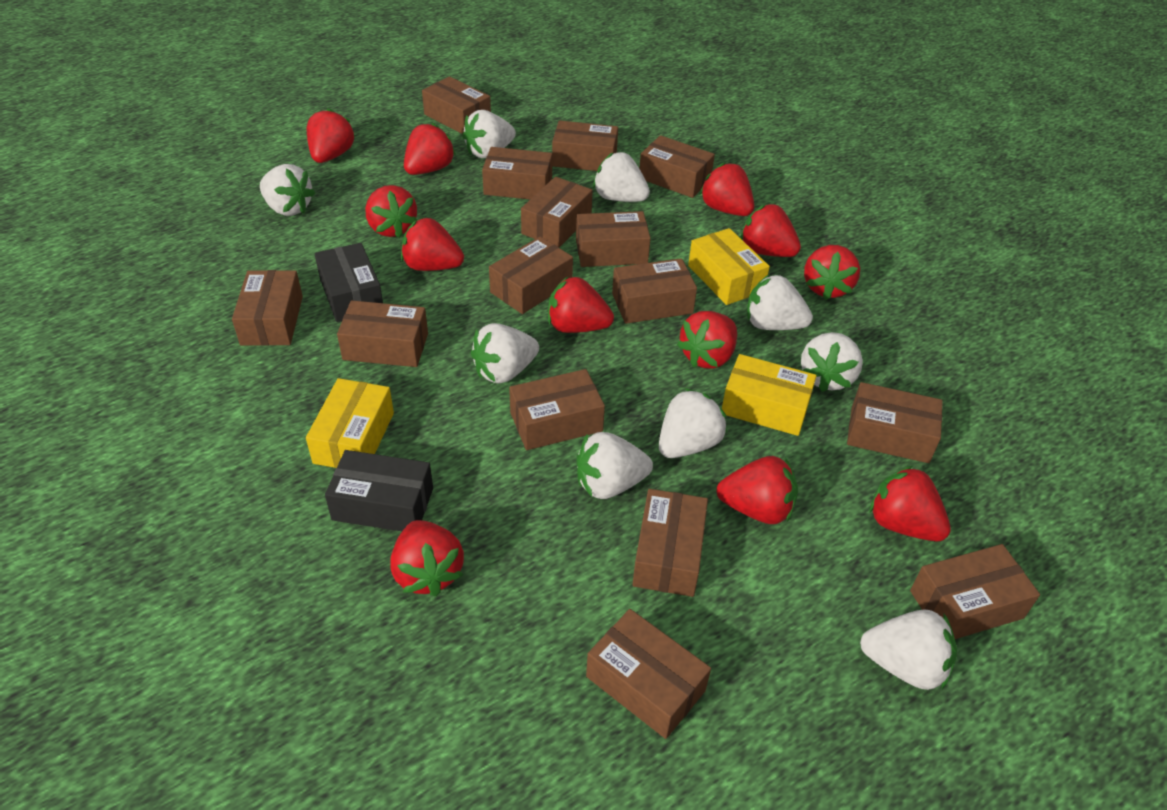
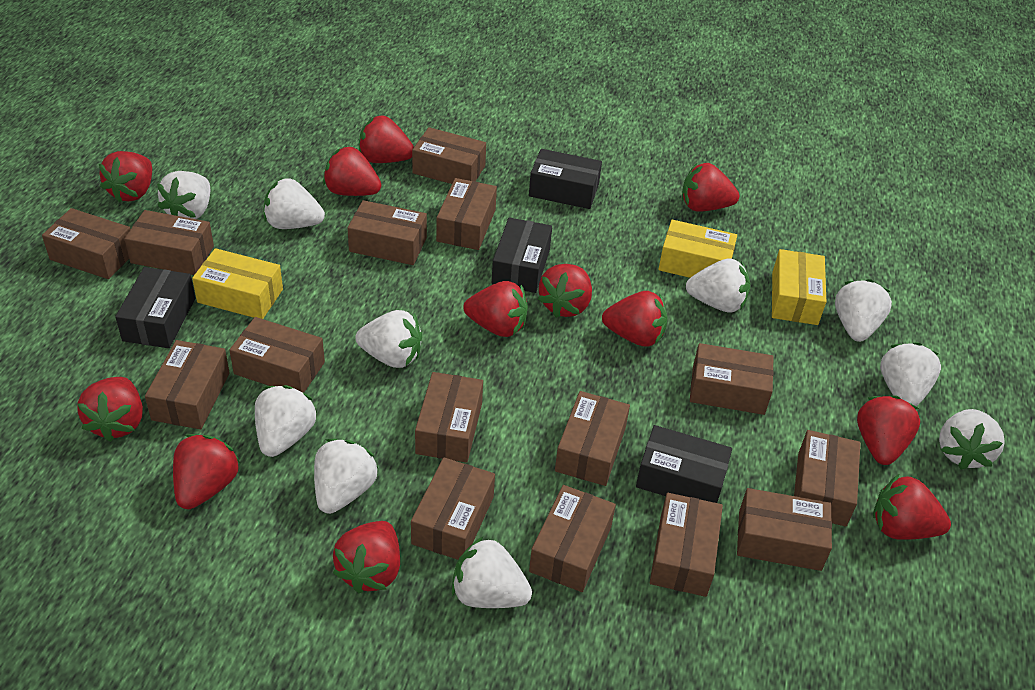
black box: 2 -> 4
white strawberry: 9 -> 10

